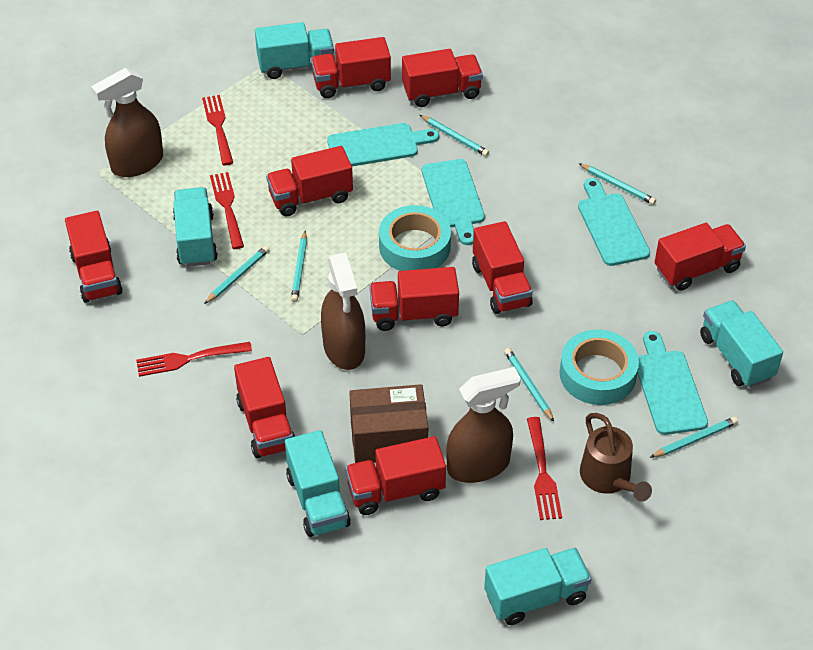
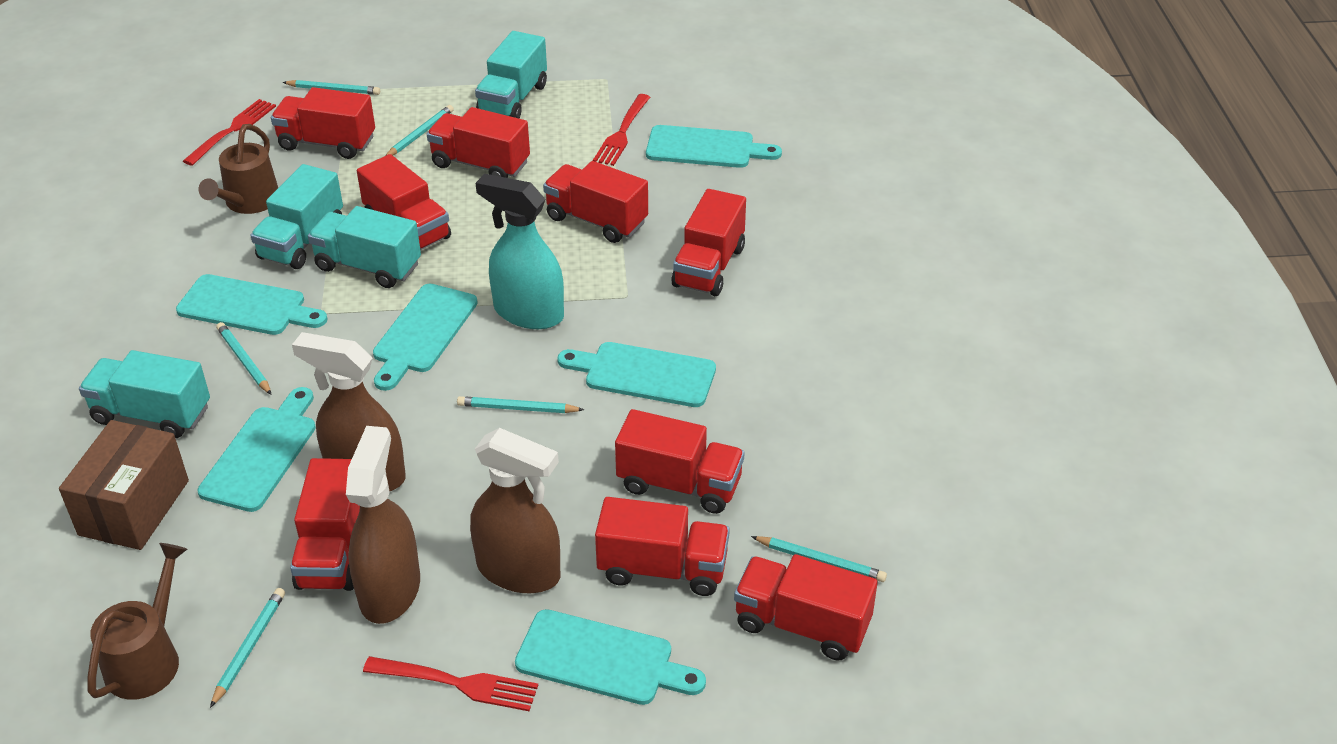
brown watering can: 1 -> 2
red fork: 4 -> 3
turquoise cutting board: 4 -> 6
turquoise spray bottle: 0 -> 1
turquoise tape: 2 -> 0
turquoise truck: 5 -> 4

